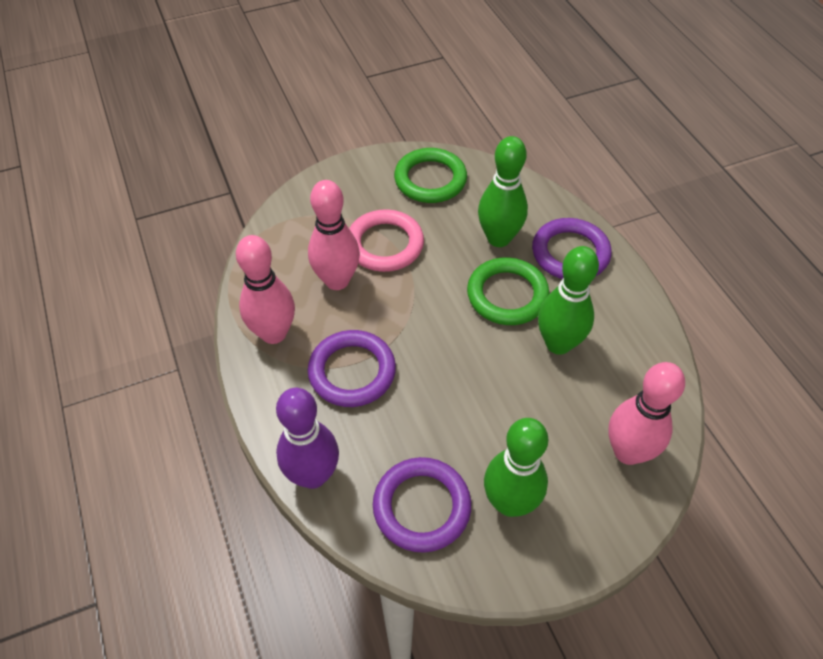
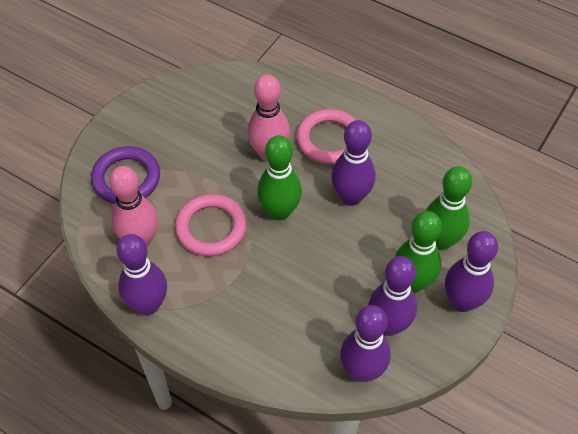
green ring: 2 -> 0
pink bowling pin: 3 -> 2
pink ring: 1 -> 2
purple bowling pin: 1 -> 5
purple ring: 3 -> 1

